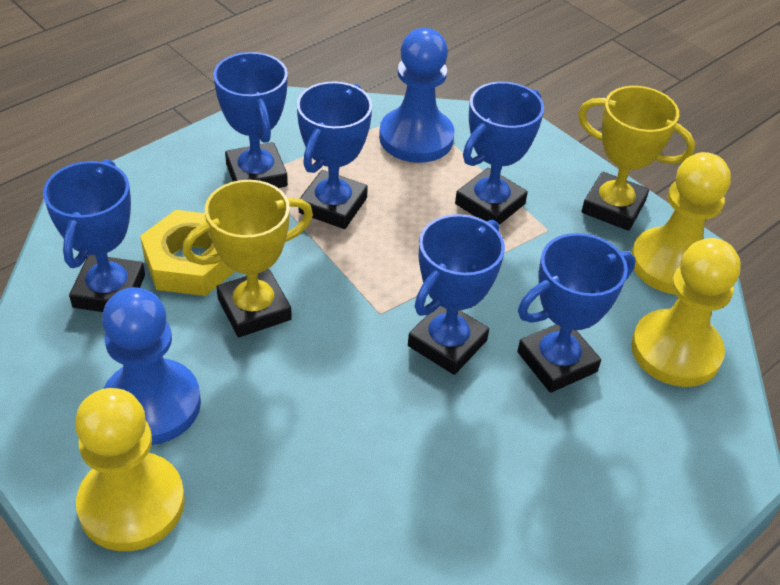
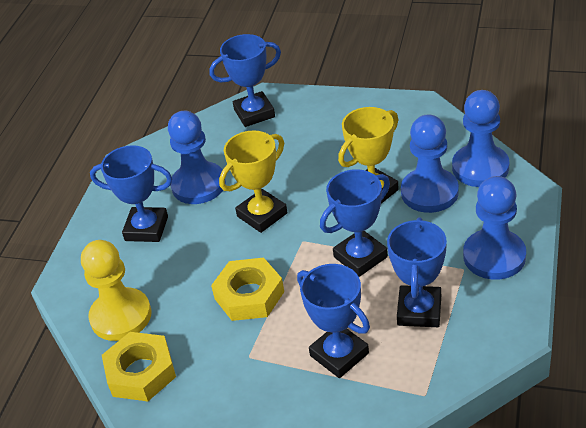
blue pawn: 2 -> 4
blue trophy: 6 -> 5
yellow nut: 1 -> 2
yellow pawn: 3 -> 1

